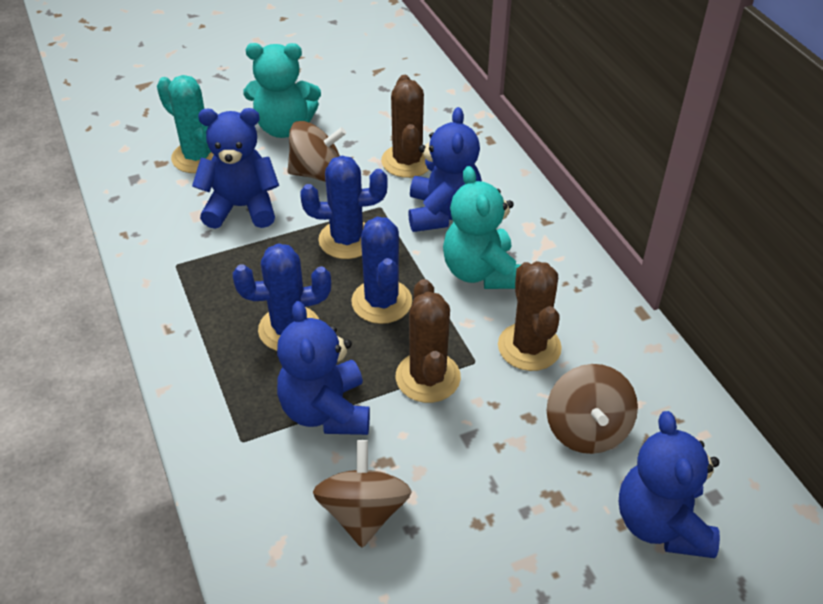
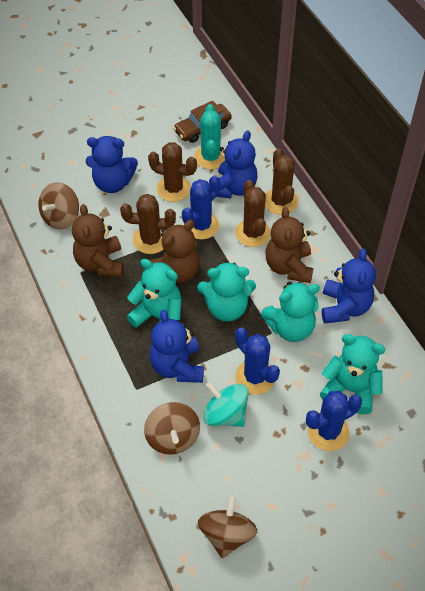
brown cactus: 3 -> 4
brown car: 0 -> 1
brown teddy bear: 0 -> 3
turquoise spinning top: 0 -> 1
turquoise teddy bear: 2 -> 4

